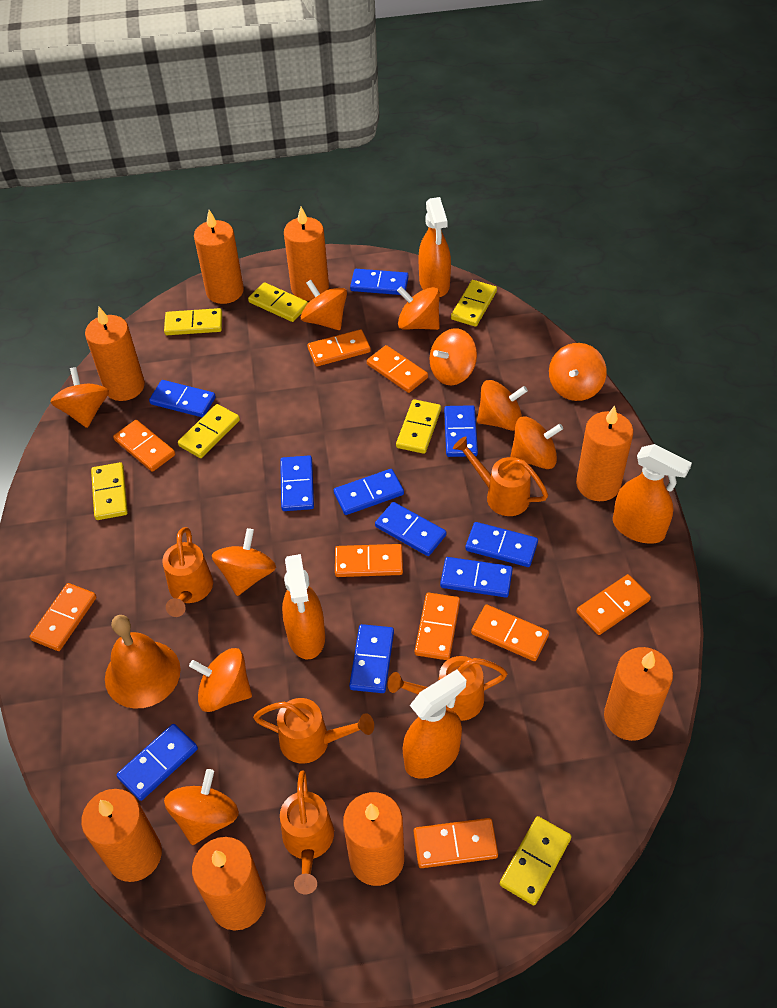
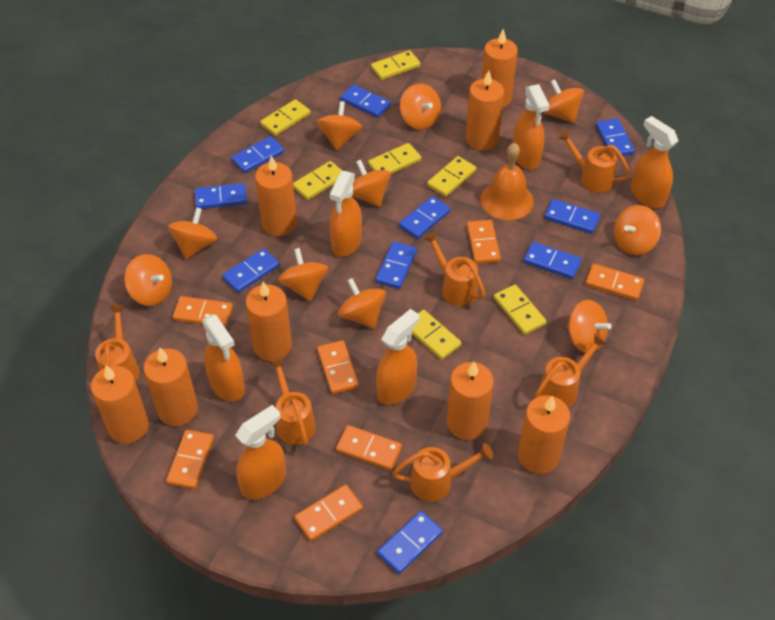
orange domino: 9 -> 7
orange spray bottle: 4 -> 6
orange watering can: 5 -> 6

